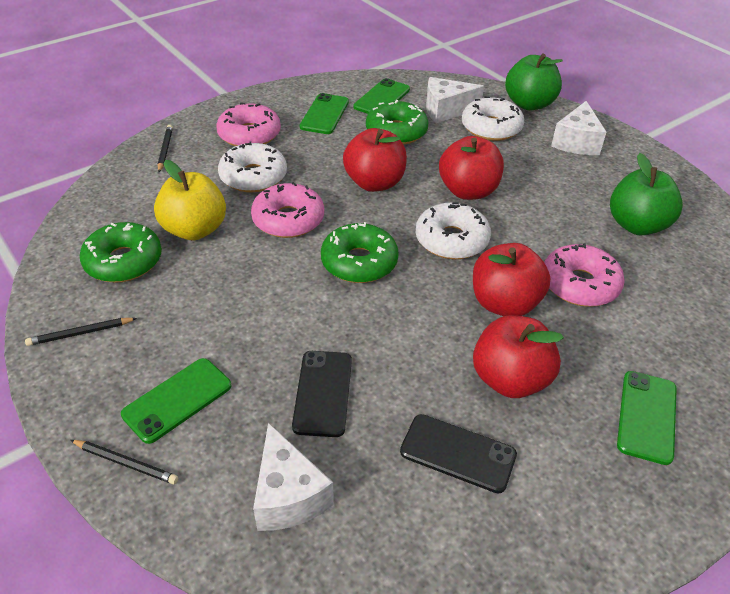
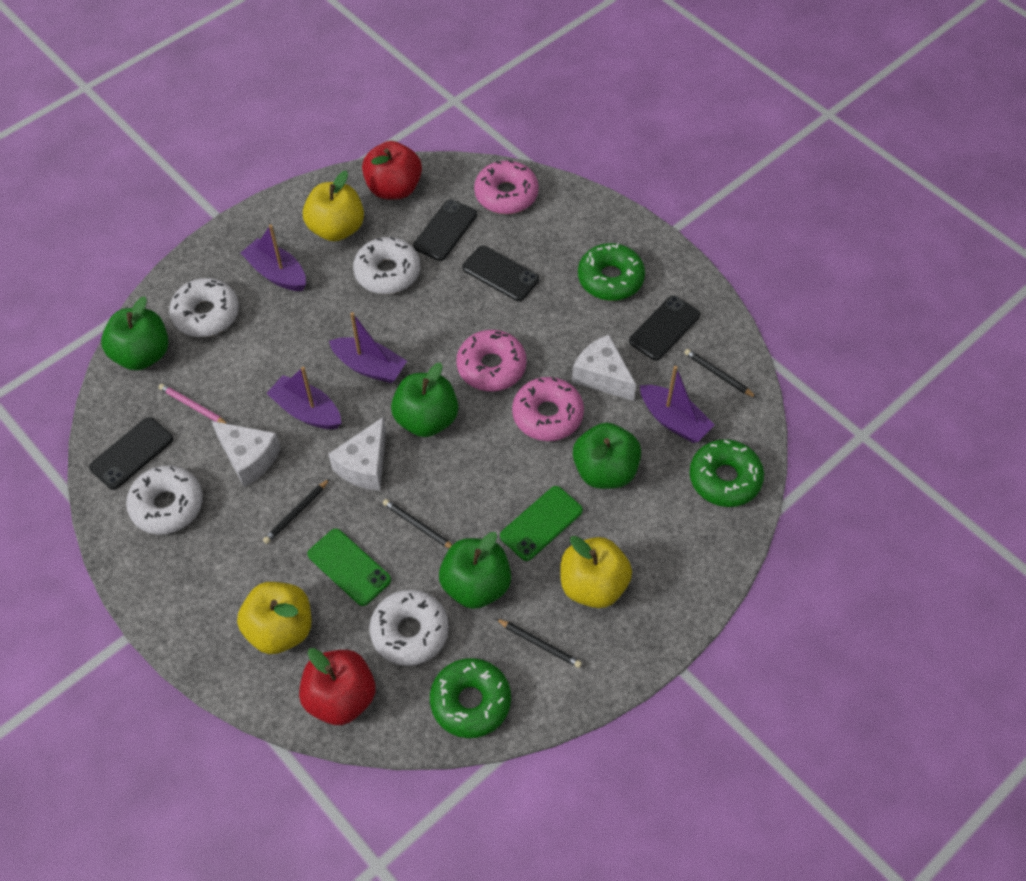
black pencil: 3 -> 4
black phone: 2 -> 4
green apple: 2 -> 4
green phone: 4 -> 2
pink pencil: 0 -> 1
purple boat: 0 -> 4
red apple: 4 -> 2
white donut: 3 -> 4
yellow apple: 1 -> 3

